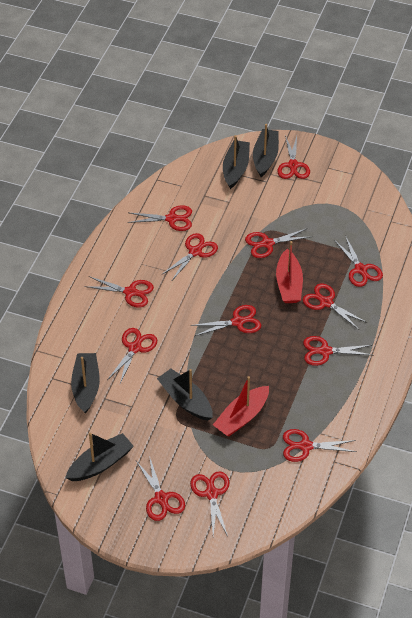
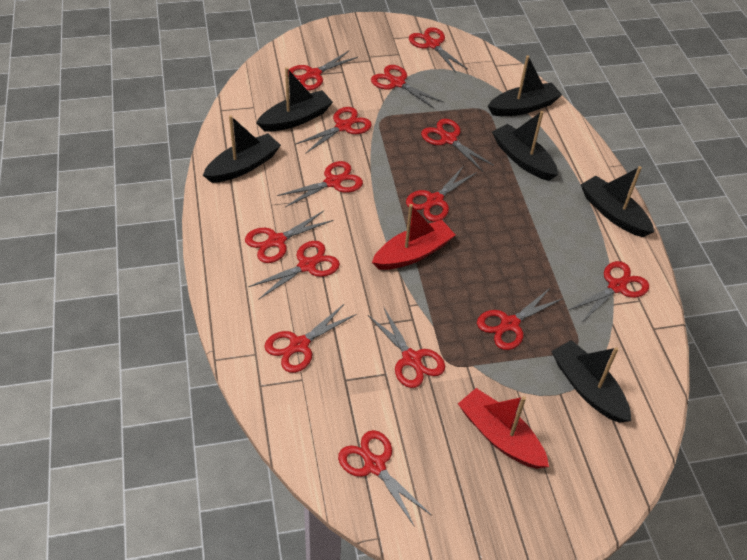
black boat: 5 -> 6
red scissors: 13 -> 14

